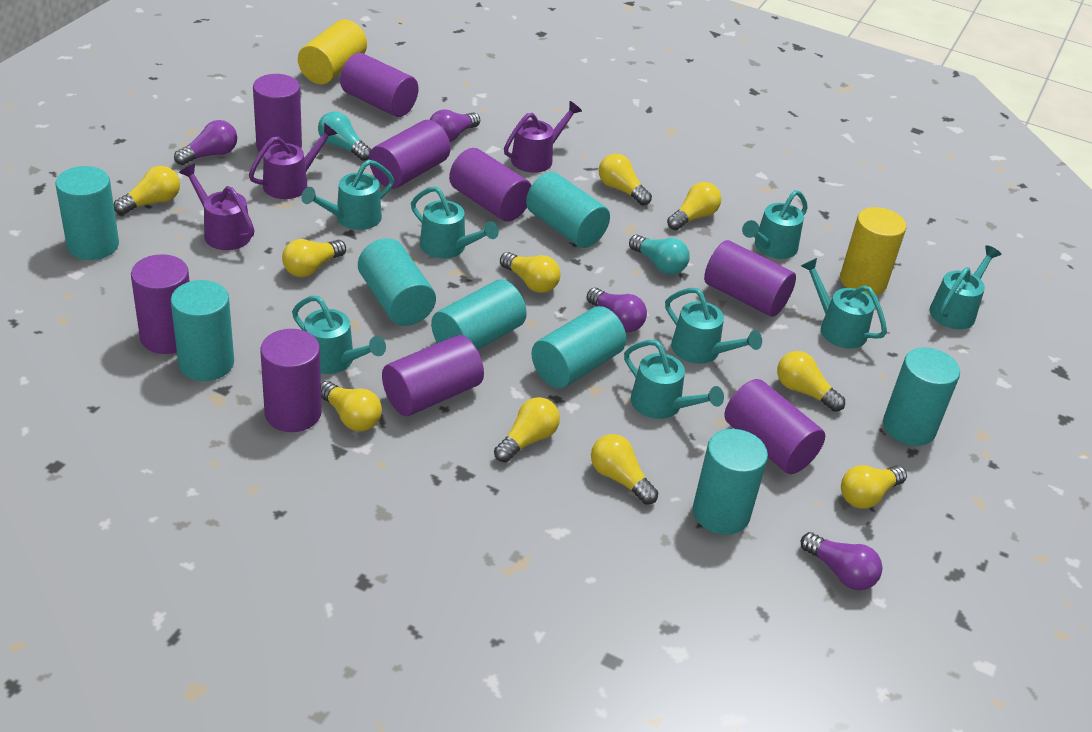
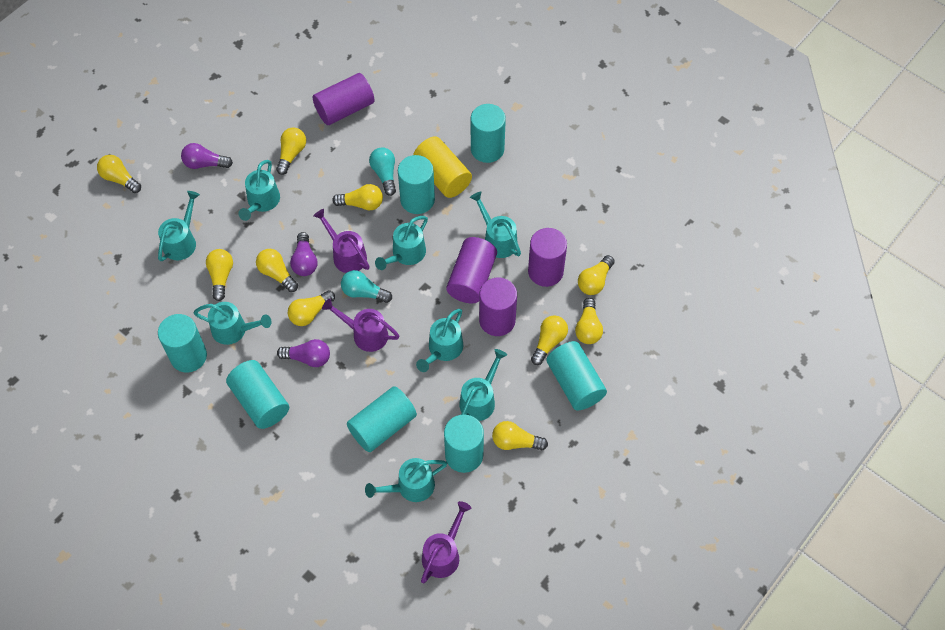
purple cylinder: 9 -> 4
purple light bulb: 4 -> 3
turquoise cylinder: 8 -> 7
yellow cylinder: 2 -> 1

